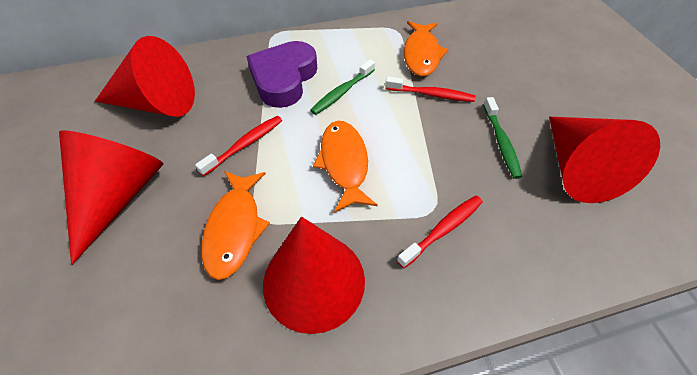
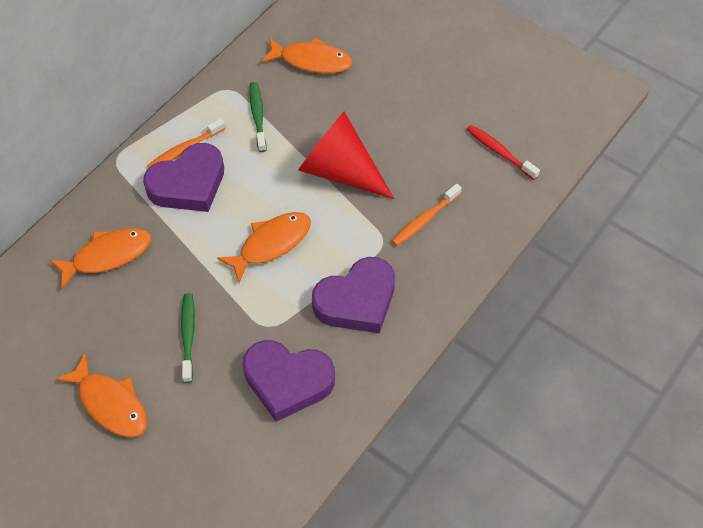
orange fish: 3 -> 4
orange toothbrush: 0 -> 2
purple heart: 1 -> 3
red cone: 4 -> 1
red toothbrush: 3 -> 1

